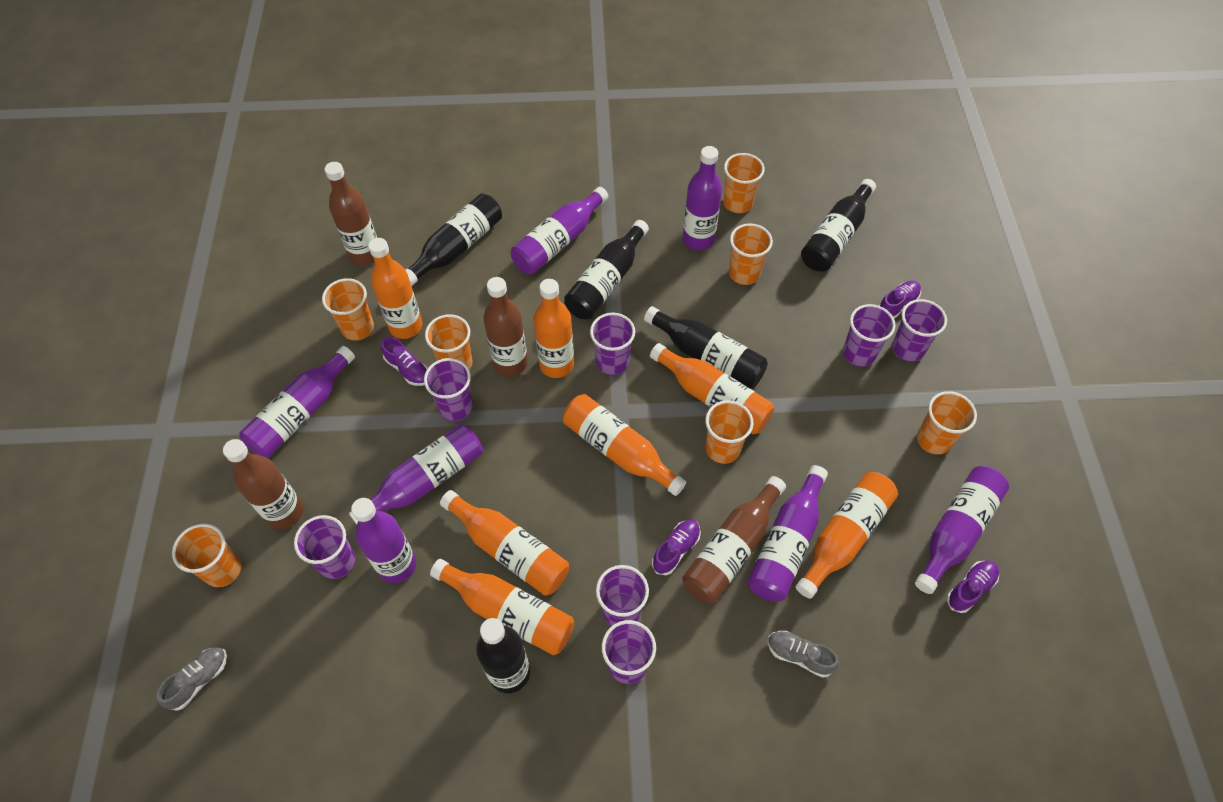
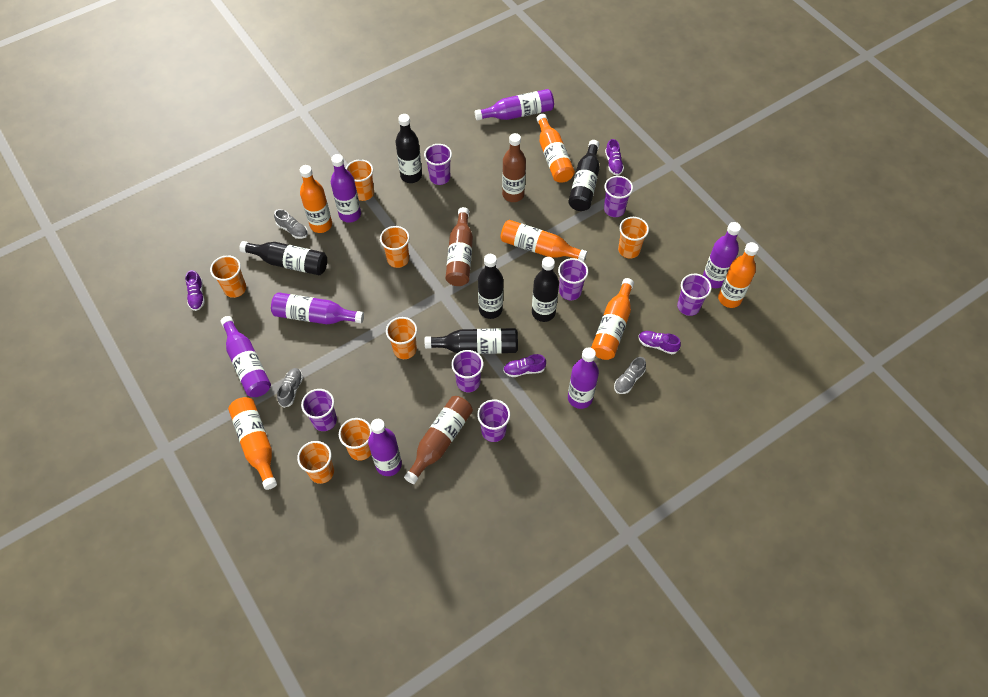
black bottle: 5 -> 6
brown bottle: 4 -> 3
grey shoe: 2 -> 3
orange bottle: 7 -> 6

